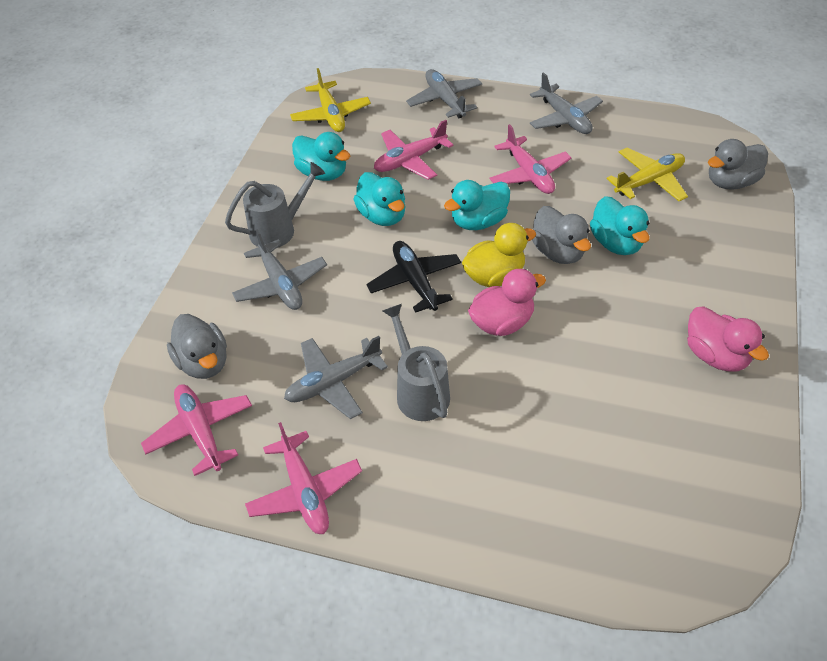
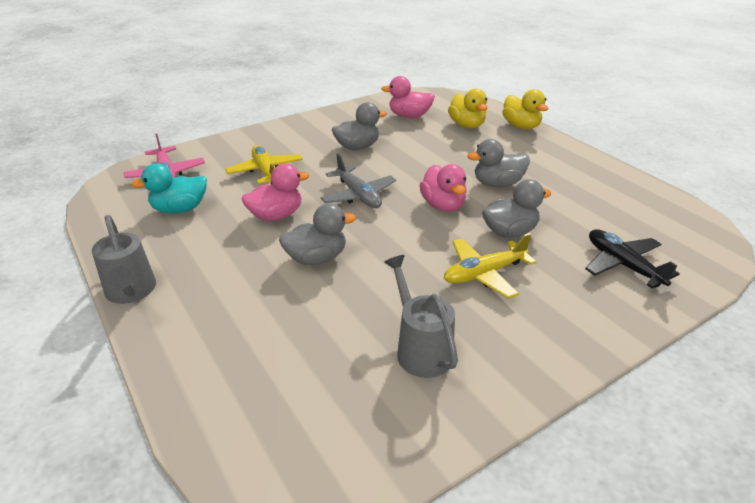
grey duck: 3 -> 4
grey plane: 4 -> 1
pink duck: 2 -> 3
pink plane: 4 -> 1
turquoise duck: 4 -> 1
yellow duck: 1 -> 2

